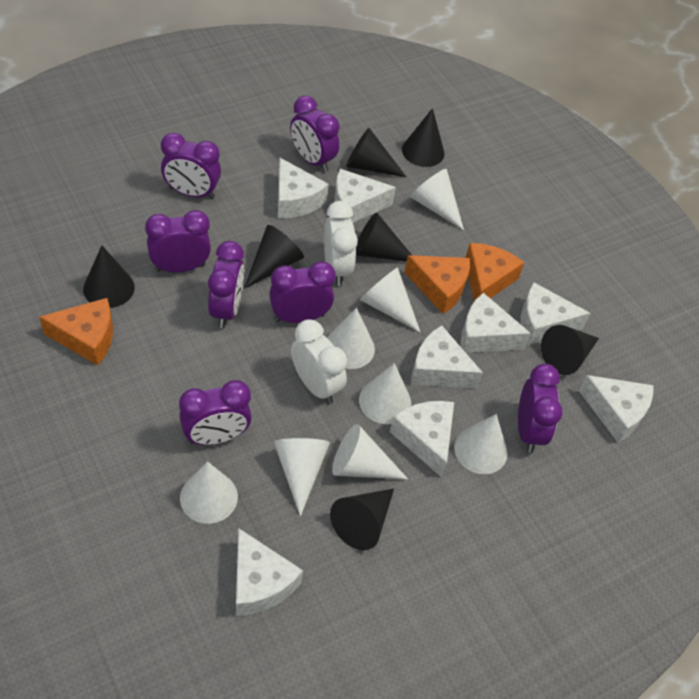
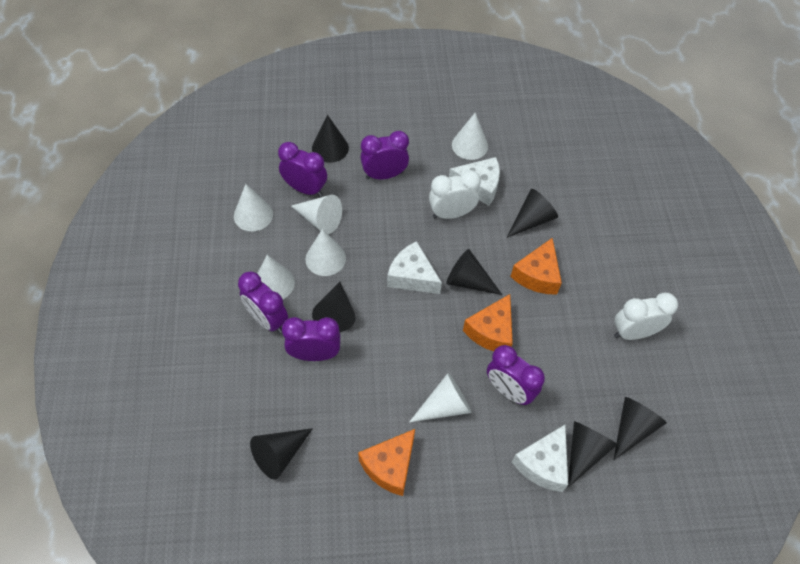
purple clock: 7 -> 5
white cheese: 8 -> 3
white cone: 8 -> 6

